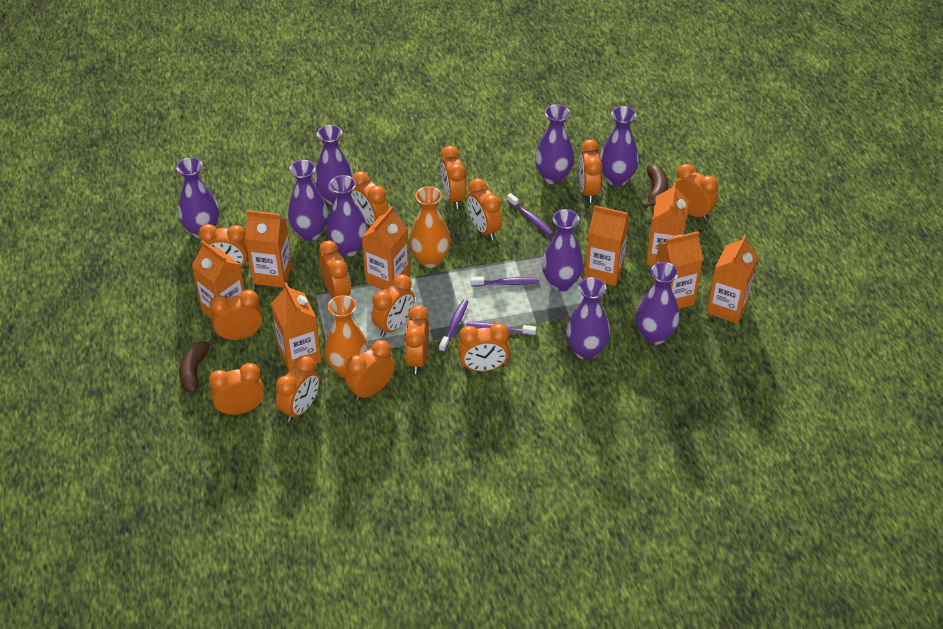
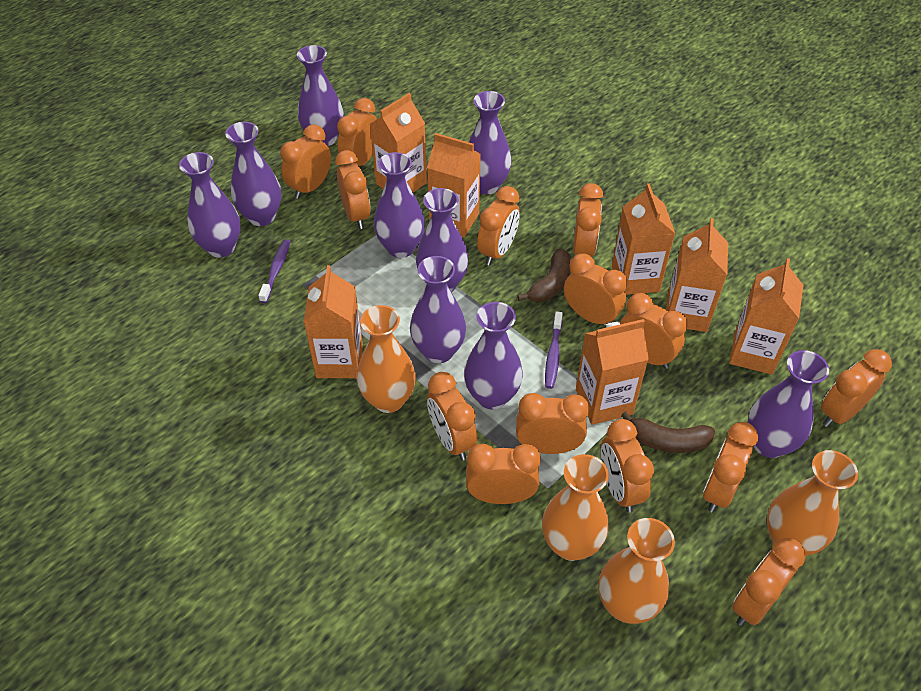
orange carton: 8 -> 7
orange vase: 2 -> 4
purple toothbrush: 4 -> 2

